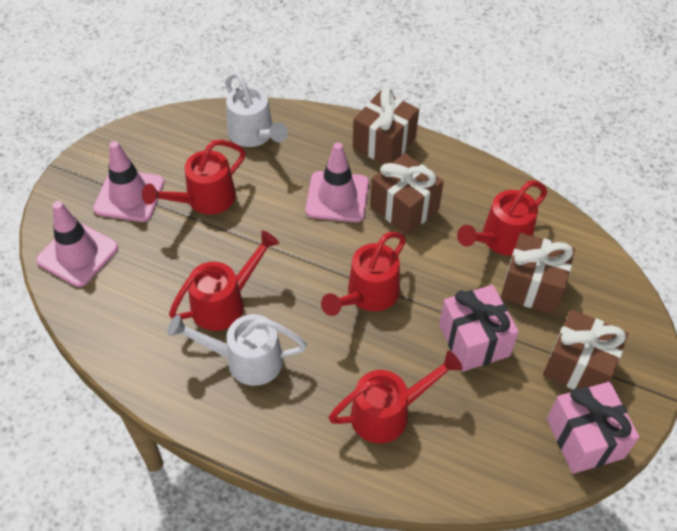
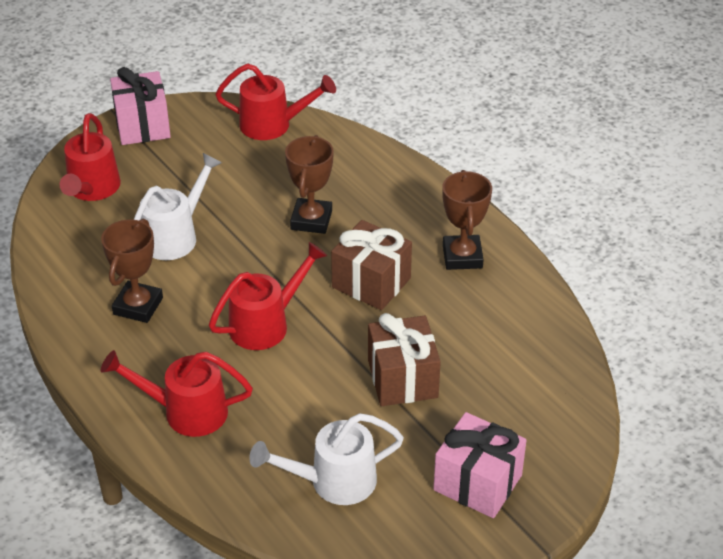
brown gift: 4 -> 2
brown trophy: 0 -> 3
pink traffic cone: 3 -> 0
red watering can: 5 -> 4

